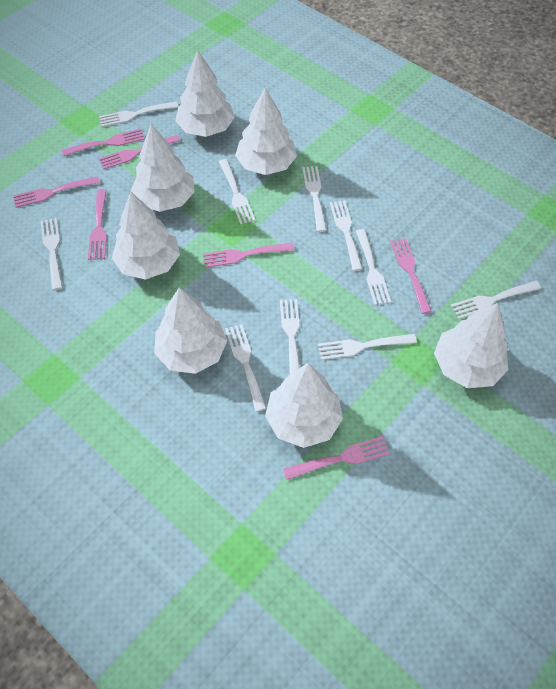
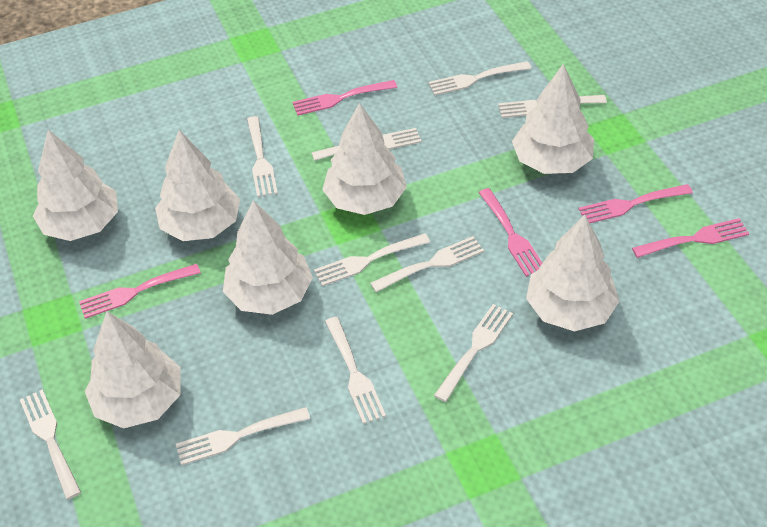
pink fork: 7 -> 5

